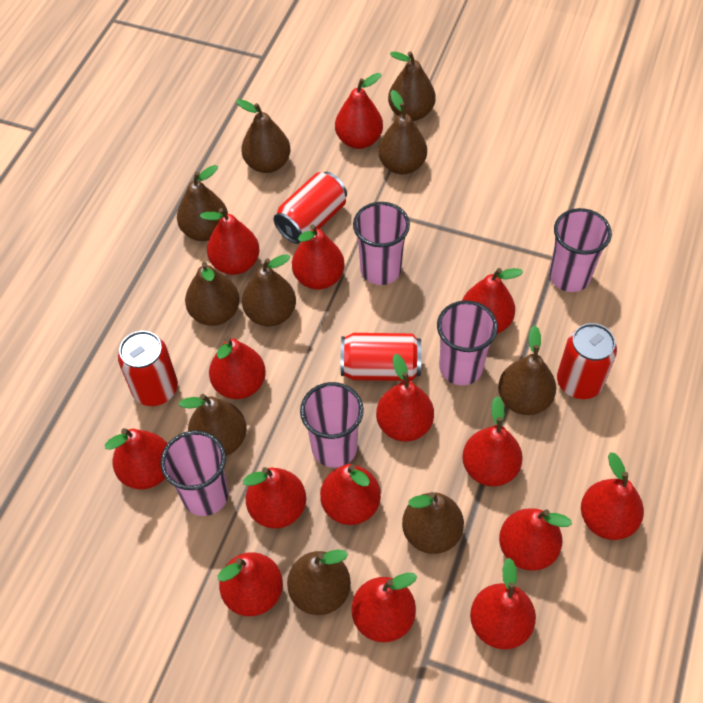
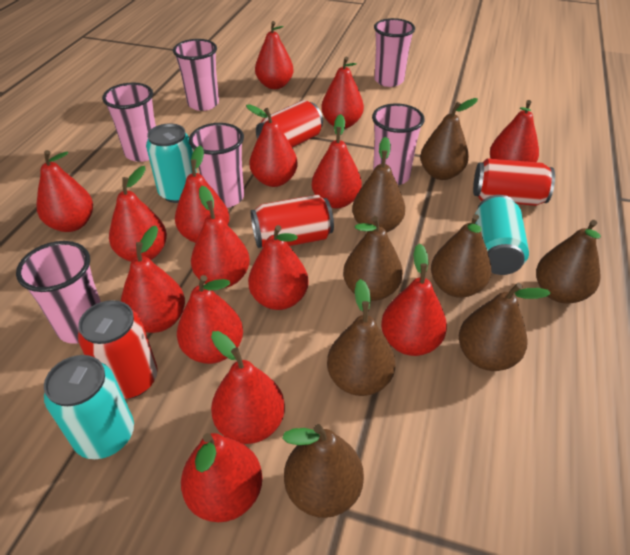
brown pear: 10 -> 8
pink cup: 5 -> 6
turquoise can: 0 -> 3

